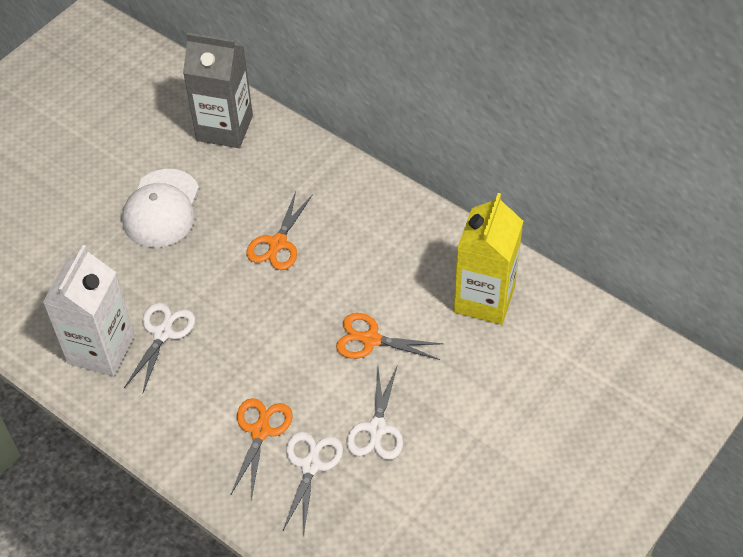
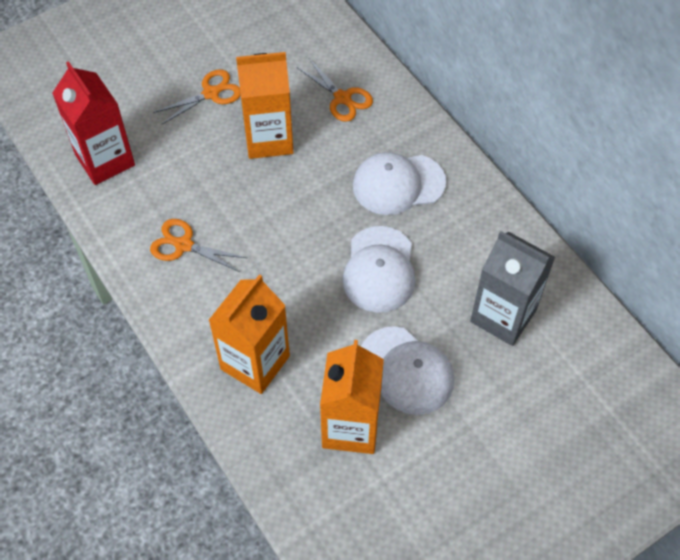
orange carton: 0 -> 3
red carton: 0 -> 1
white cap: 1 -> 3
white carton: 1 -> 0
white scissors: 3 -> 0
yellow carton: 1 -> 0

